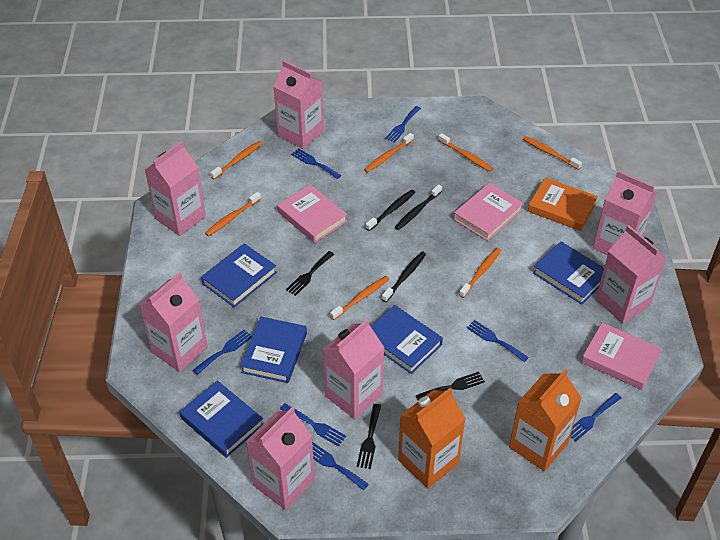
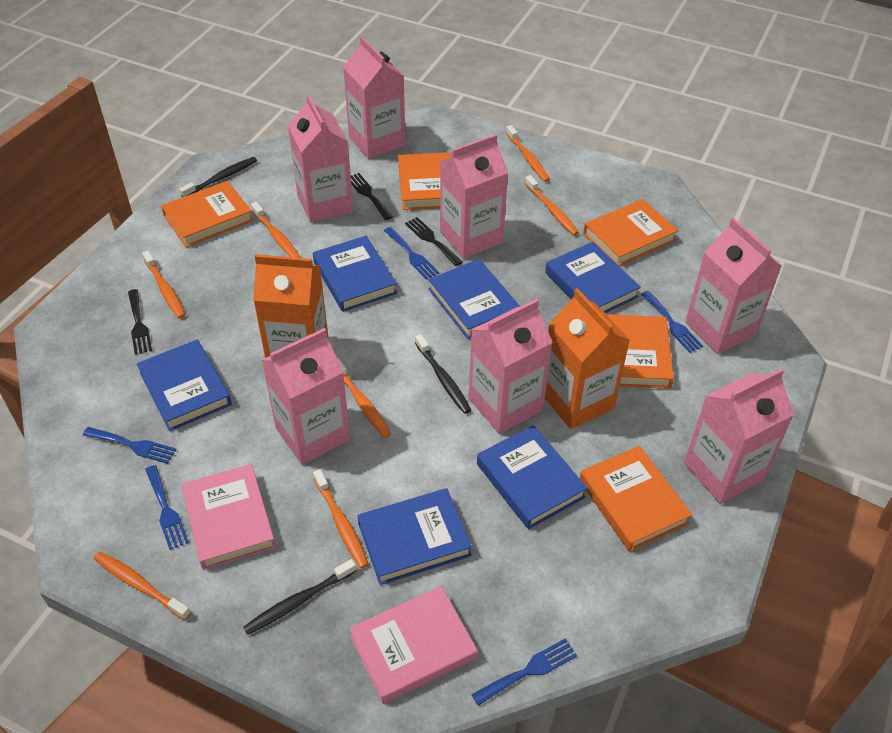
blue book: 5 -> 6
blue fork: 7 -> 5
orange book: 1 -> 5
pink book: 3 -> 2

